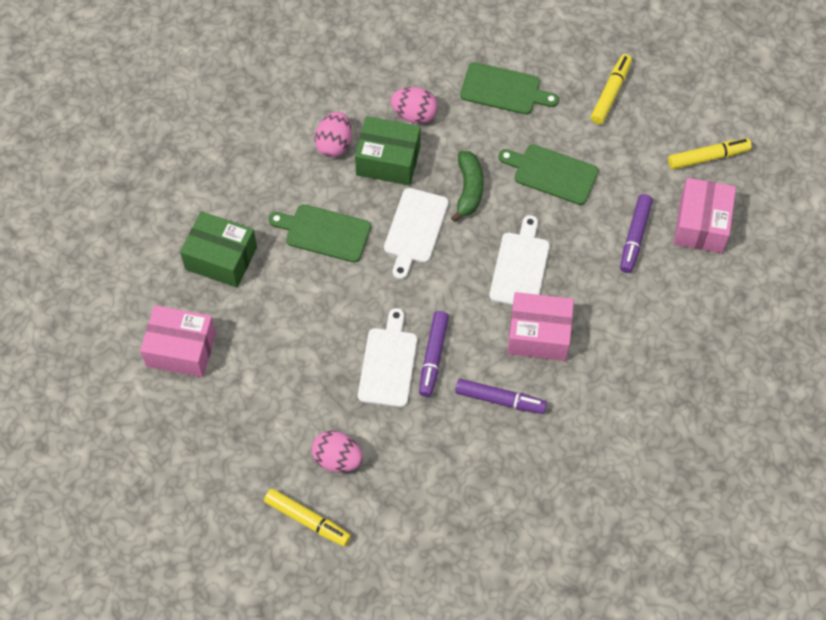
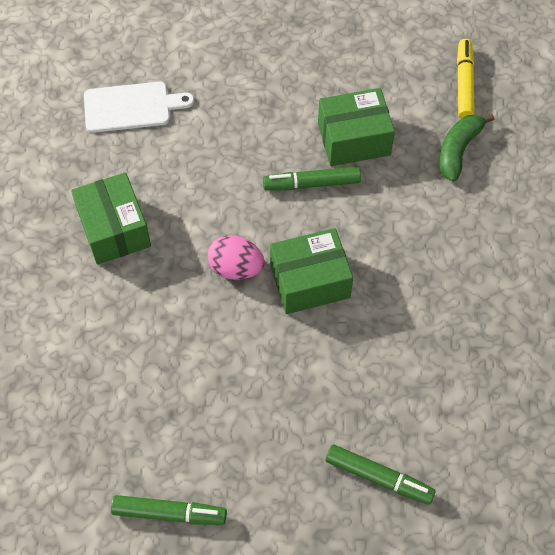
green box: 2 -> 3
green cutting board: 3 -> 0
green marker: 0 -> 3
pink box: 3 -> 0
pink egg: 3 -> 1
purple marker: 3 -> 0
white cutting board: 3 -> 1
yellow marker: 3 -> 1

